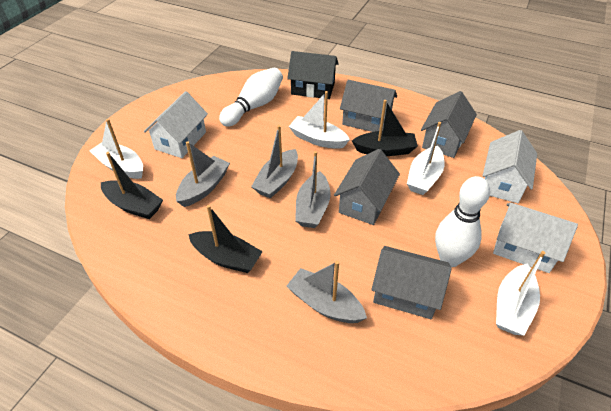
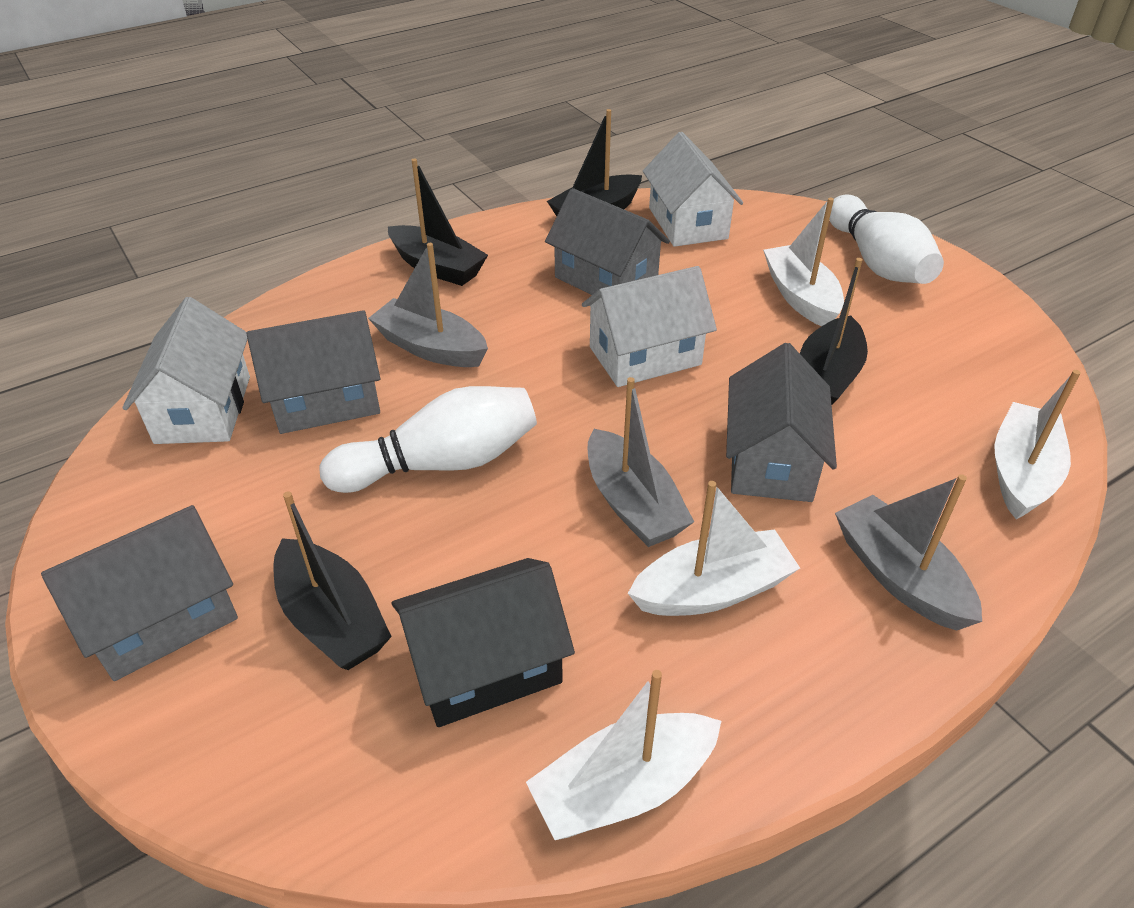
black boat: 3 -> 4
grey boat: 4 -> 3

